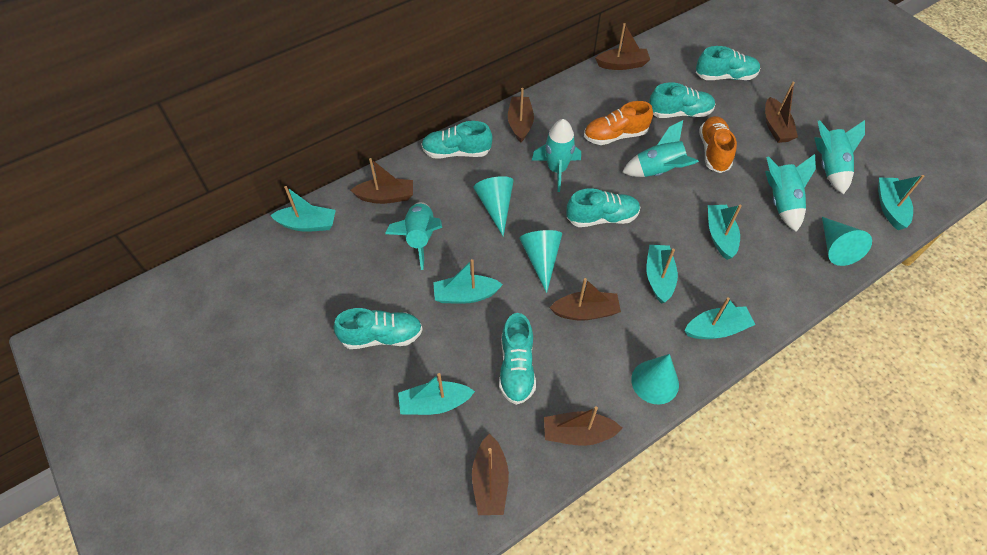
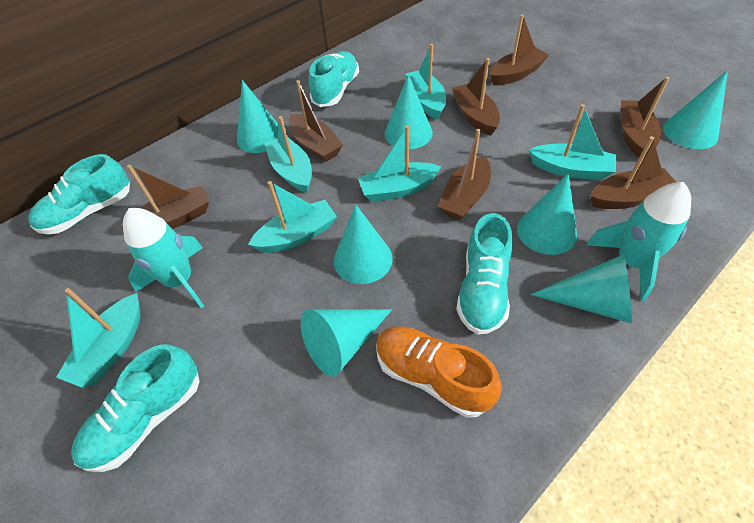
orange shoe: 2 -> 1
turquoise boat: 7 -> 6
turquoise cone: 4 -> 7
turquoise rocket: 5 -> 2
turquoise shoe: 6 -> 4

